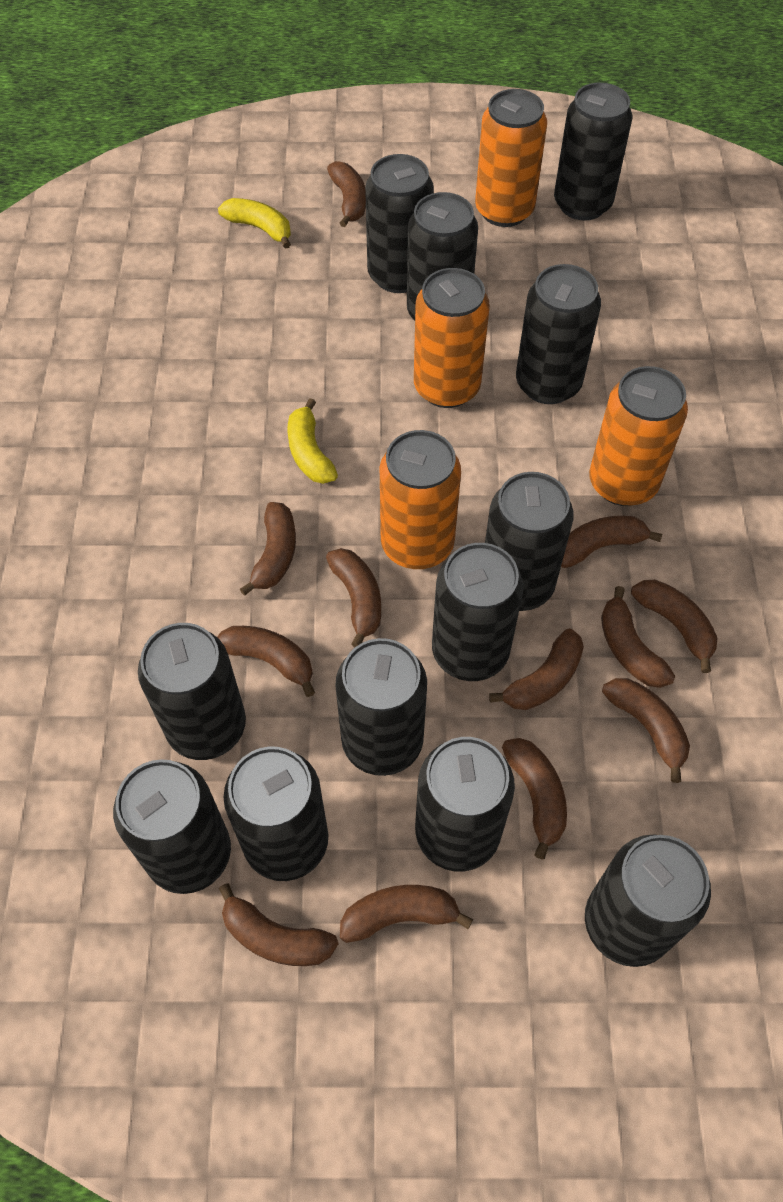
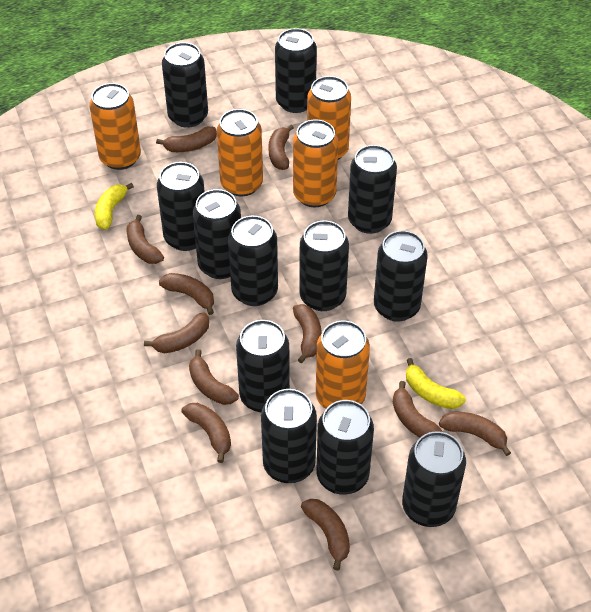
brown banana: 12 -> 11
orange can: 4 -> 5

